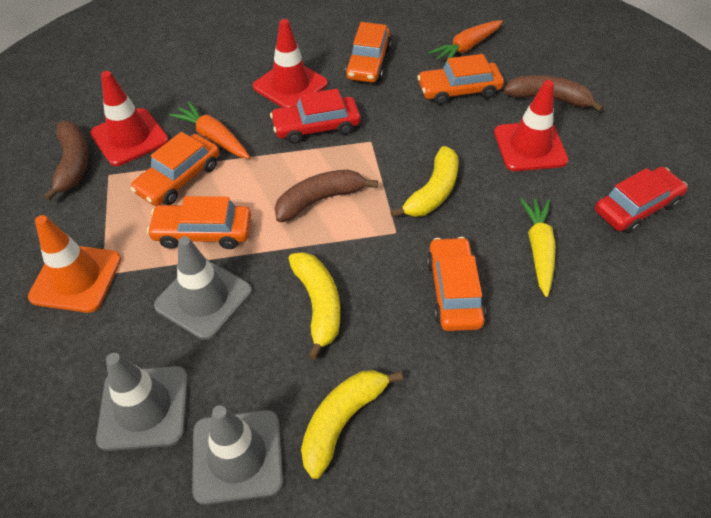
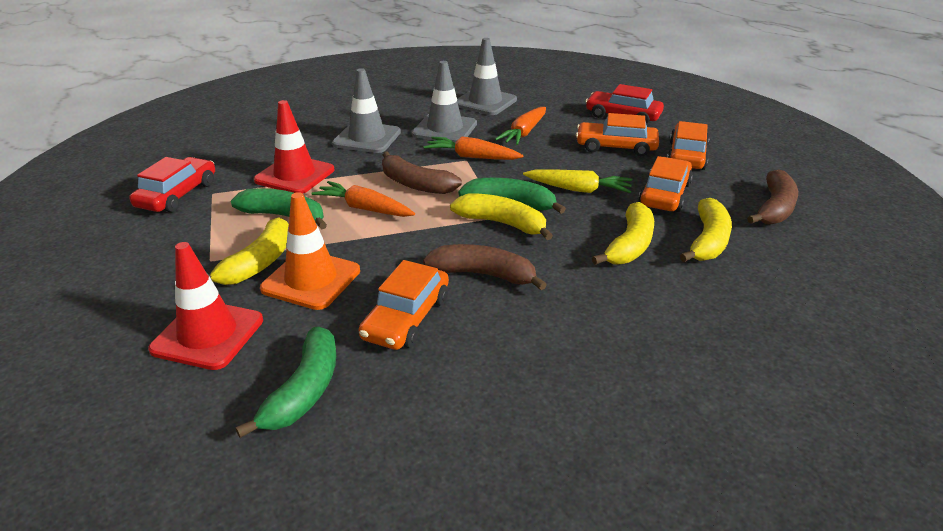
green banana: 0 -> 3
orange car: 5 -> 4
orange carrot: 2 -> 3
red traffic cone: 3 -> 2
yellow banana: 3 -> 4

